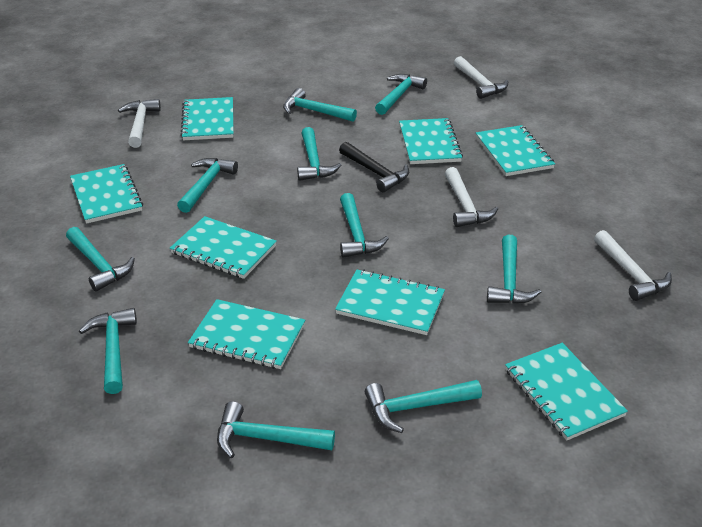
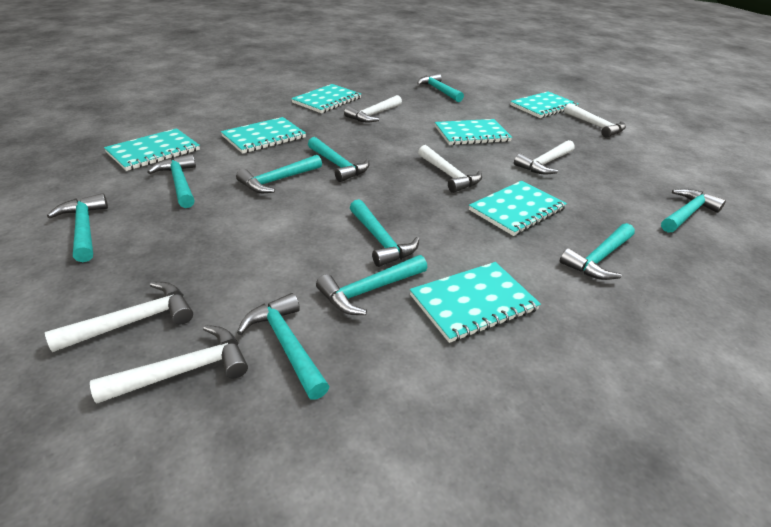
black hammer: 1 -> 0
turquoise notebook: 8 -> 7
white hammer: 4 -> 6

